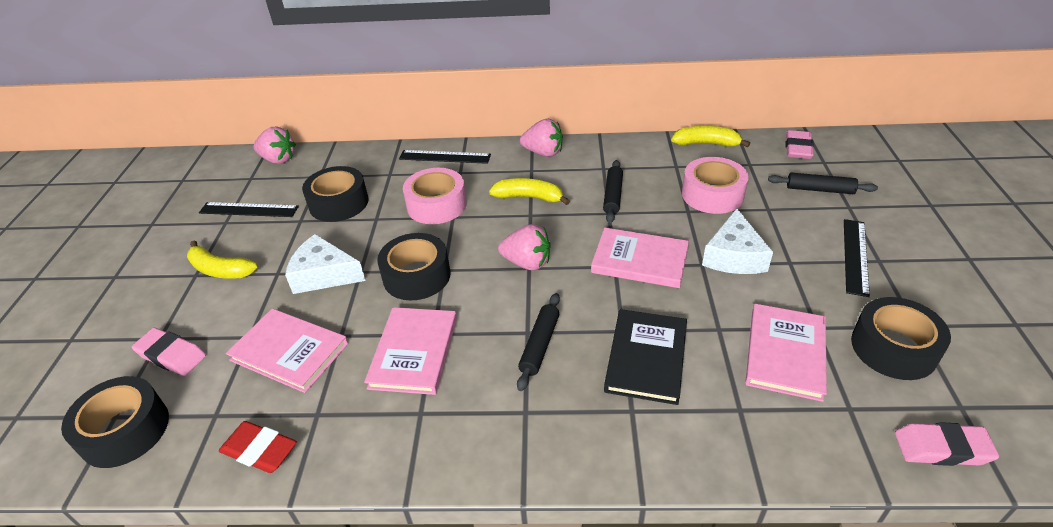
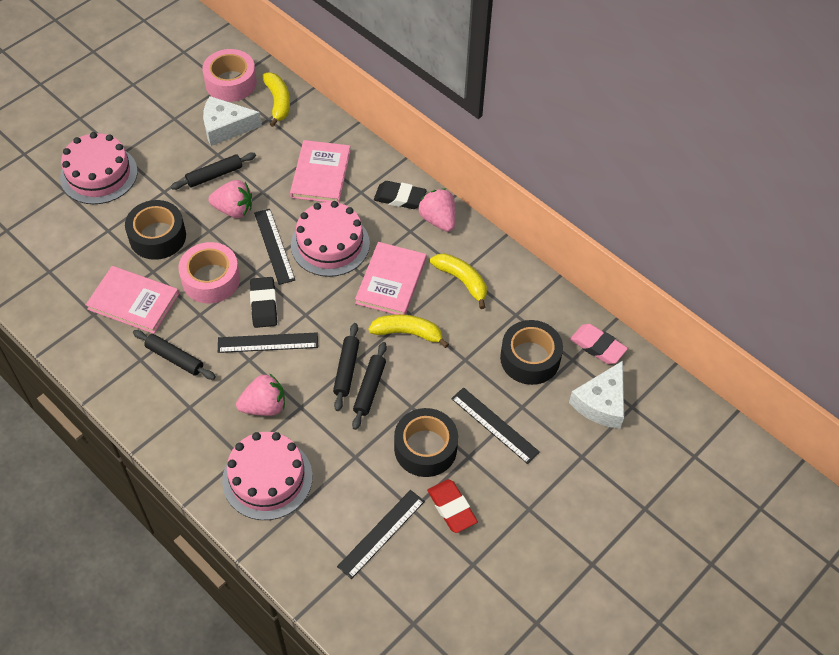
black book: 1 -> 0
black eraser: 0 -> 2
black rolling pin: 3 -> 4
black ruler: 3 -> 4
black tape: 4 -> 3
pink book: 4 -> 3
pink cake: 0 -> 3
pink eraser: 3 -> 1

